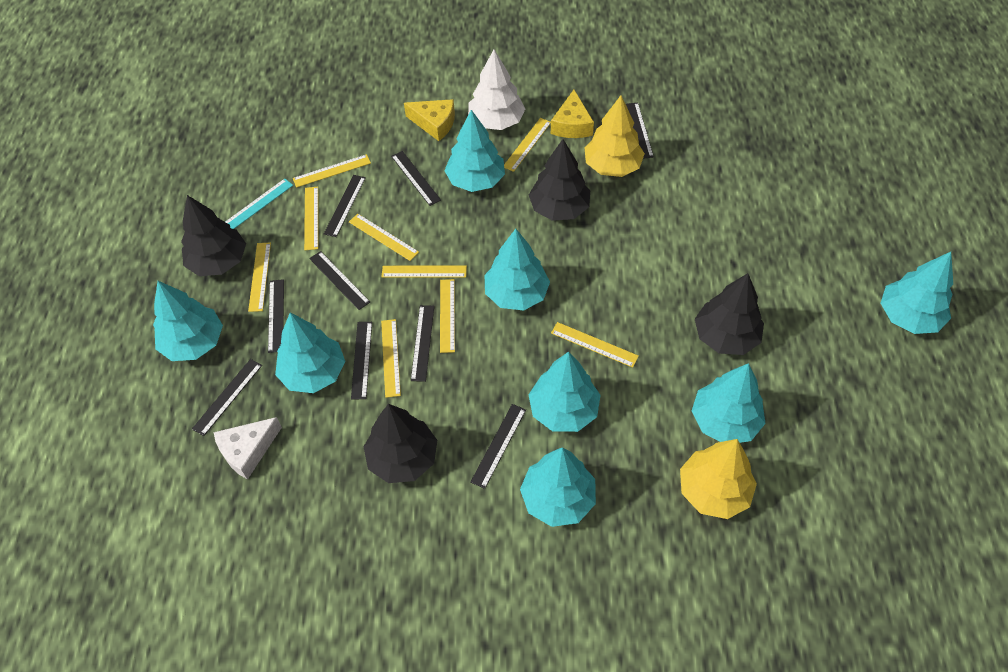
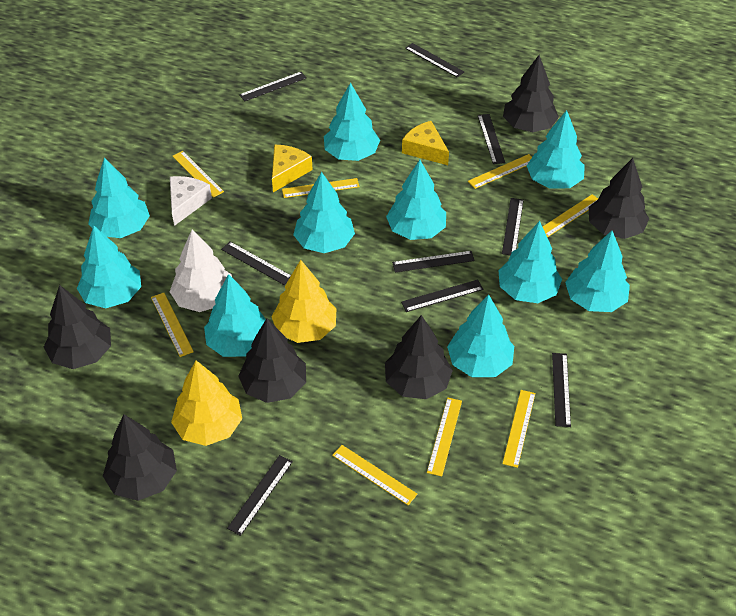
black tree: 4 -> 6
turquoise ruler: 1 -> 0
turquoise tree: 8 -> 10
yellow ruler: 9 -> 8

